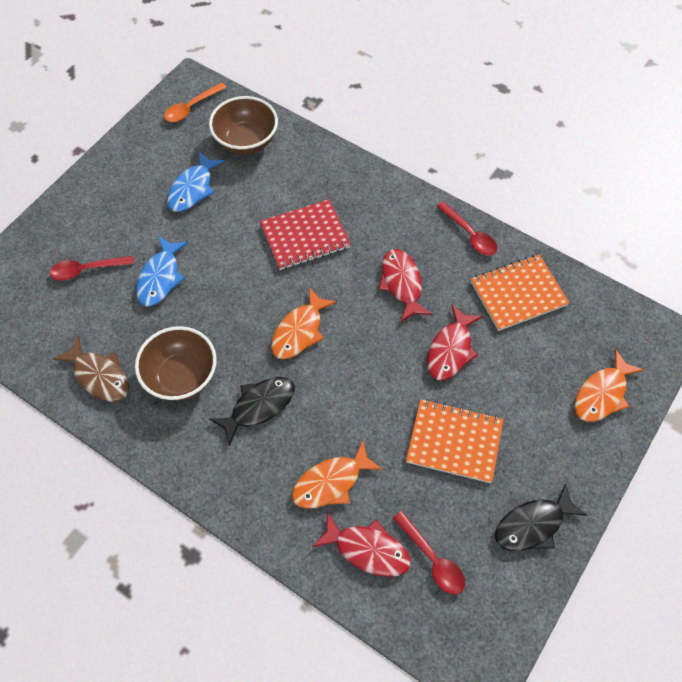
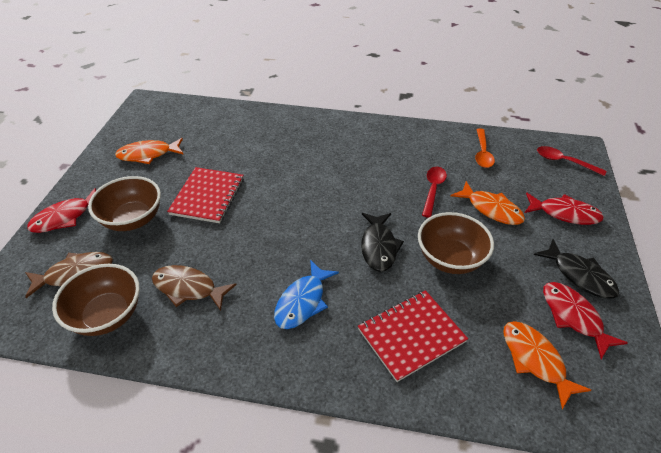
blue fish: 2 -> 1
brown bowl: 2 -> 3
brown fish: 1 -> 2
orange notebook: 2 -> 0
red notebook: 1 -> 2
red spoon: 3 -> 2

